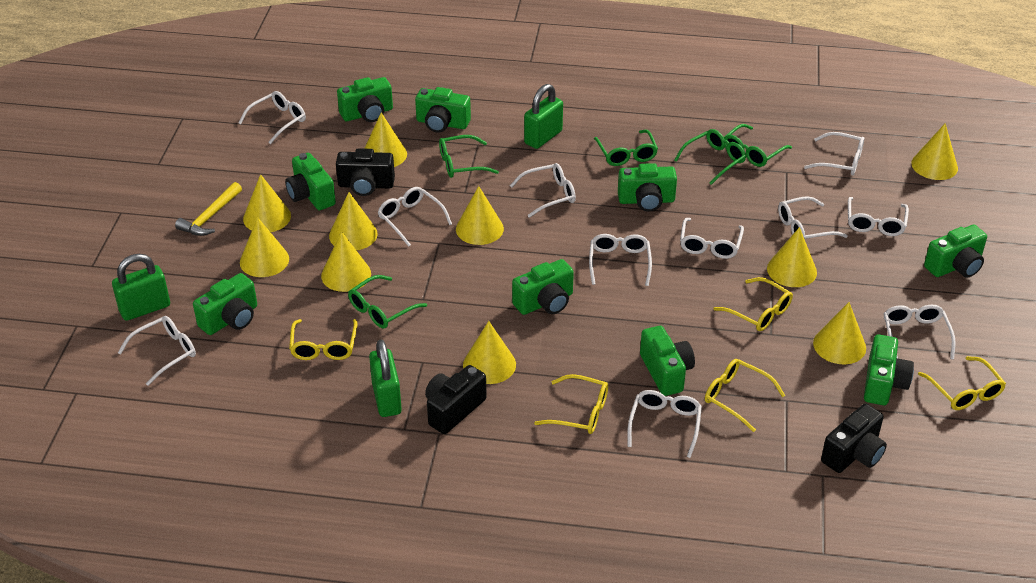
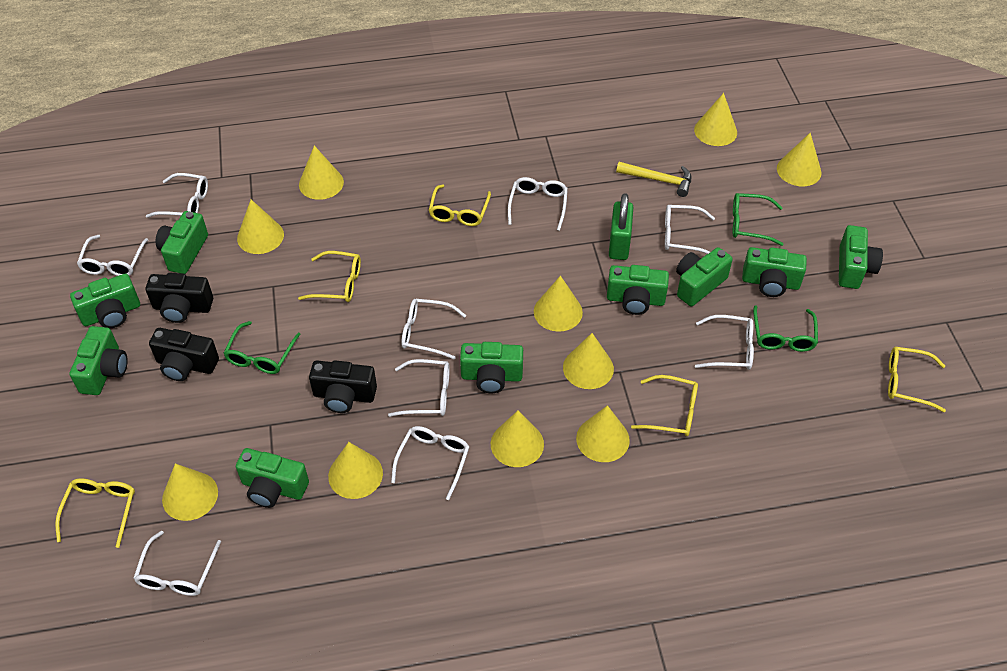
green glasses: 5 -> 3
green padlock: 3 -> 1
white glasses: 11 -> 9

